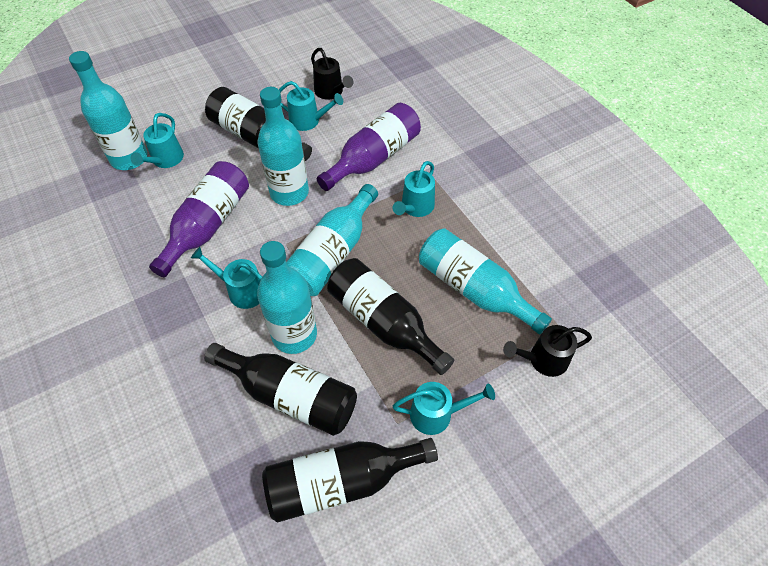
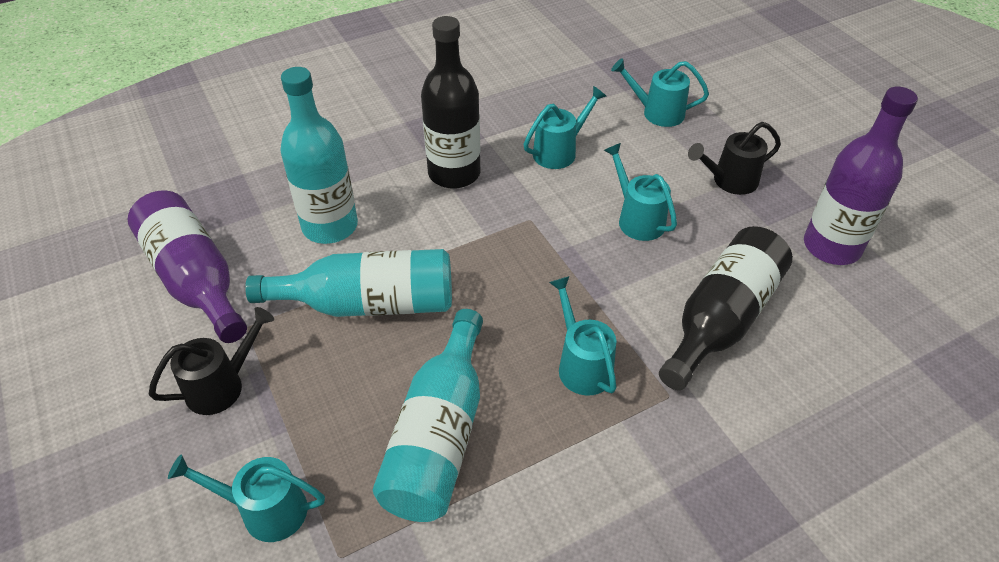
black bottle: 4 -> 2
turquoise bottle: 5 -> 3

